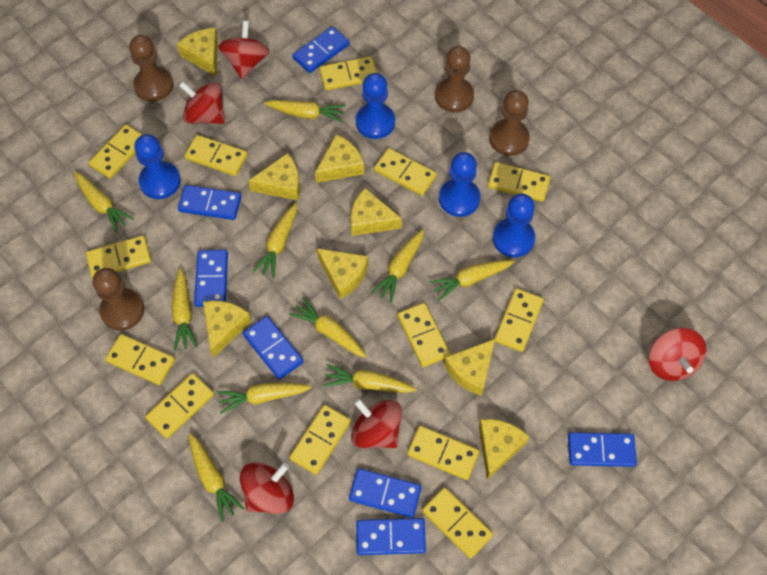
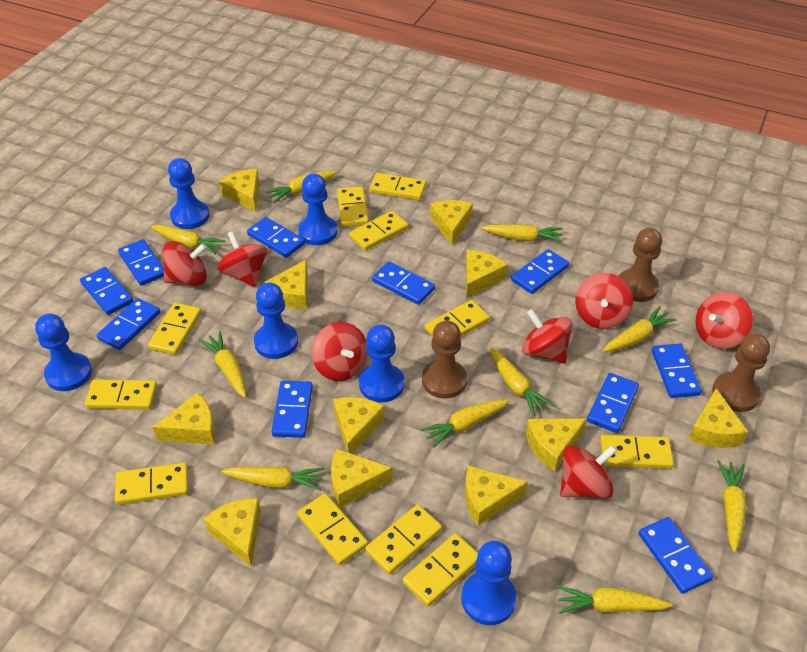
blue domino: 7 -> 10
blue pawn: 4 -> 6
brown pawn: 4 -> 3
red spinning top: 5 -> 7
yellow cheese: 8 -> 11
yellow domino: 13 -> 11

